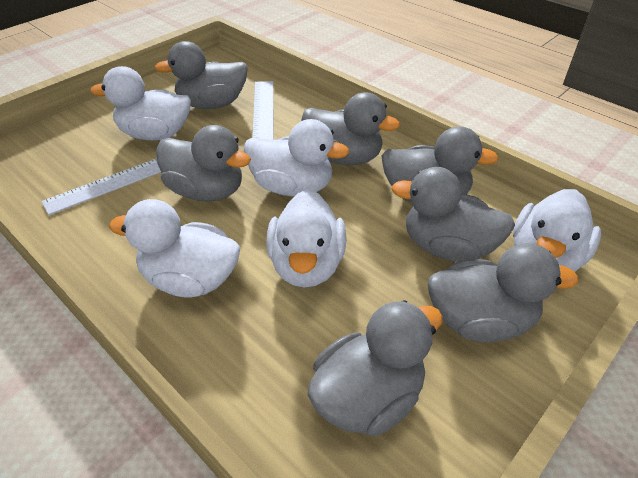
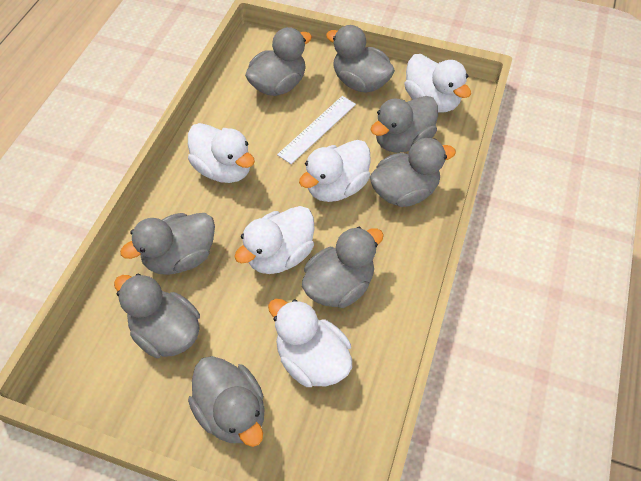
grey duck: 7 -> 8
white ruler: 2 -> 1

